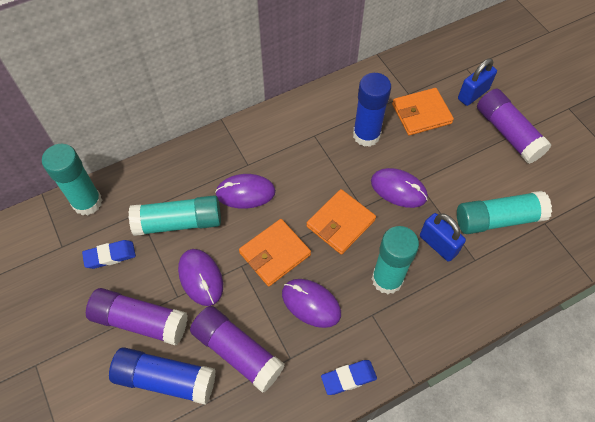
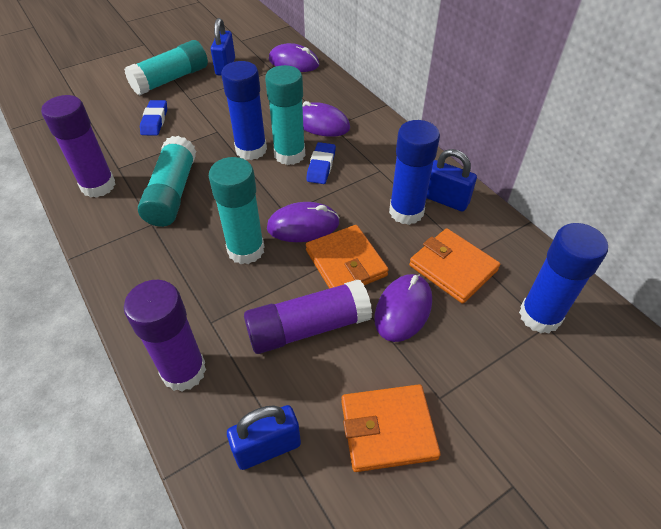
blue glue stick: 2 -> 3
blue padlock: 2 -> 3

